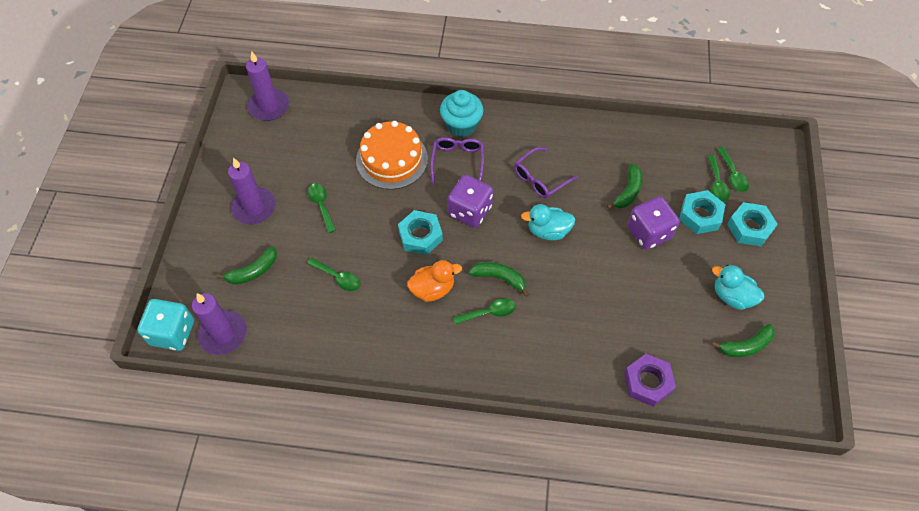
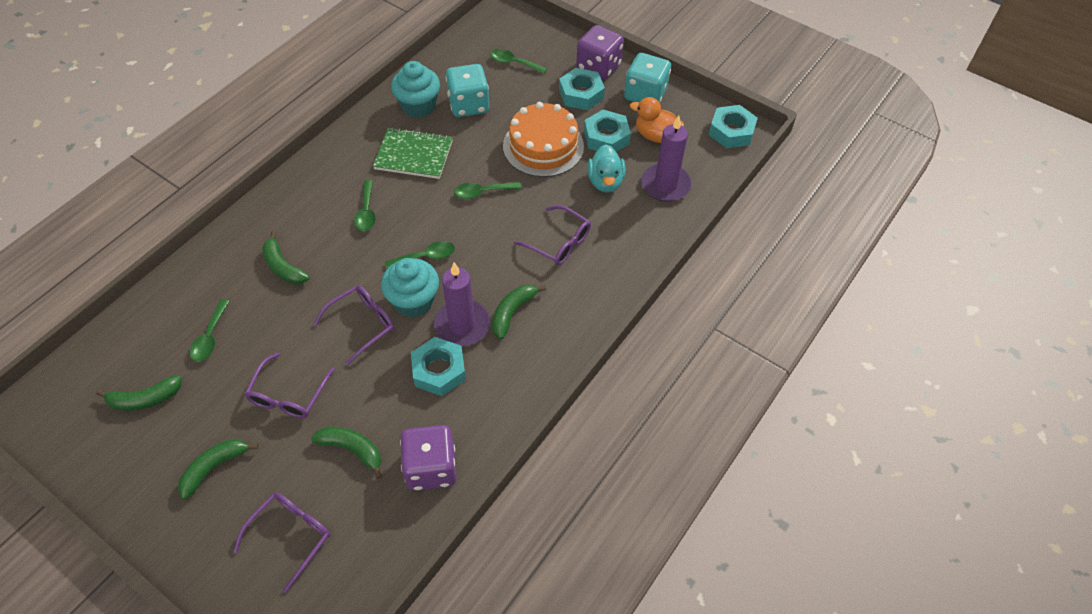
green banana: 4 -> 5
green notebook: 0 -> 1
purple candle: 3 -> 2
purple glasses: 2 -> 4
purple nut: 1 -> 0
turquoise cupcake: 1 -> 2
turquoise dice: 1 -> 2
turquoise duck: 2 -> 1
turquoise nut: 3 -> 4

